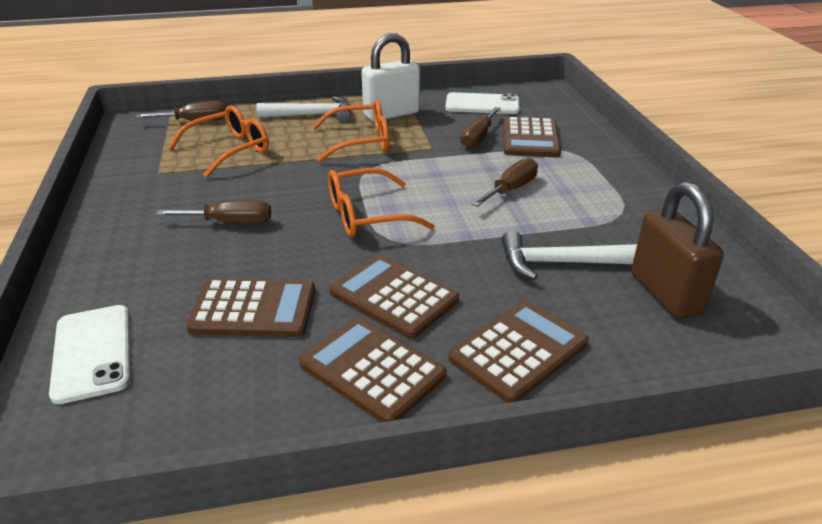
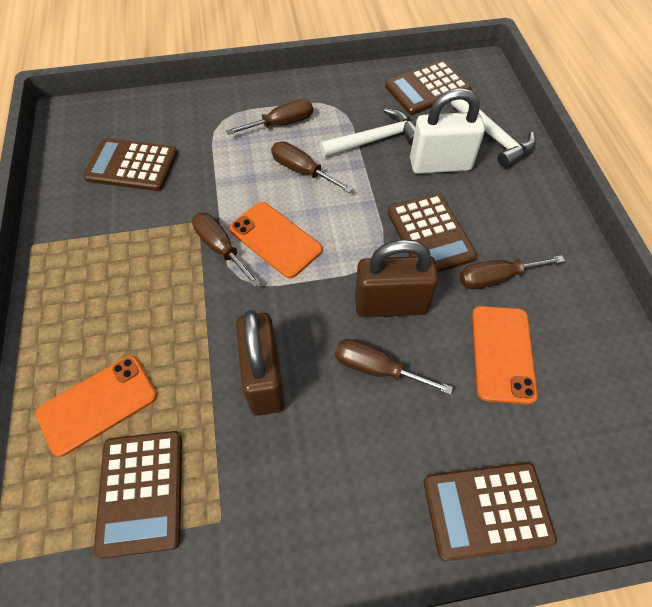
brown padlock: 1 -> 2
brown screwdriver: 4 -> 5
orange glasses: 3 -> 0
orange phone: 0 -> 3
white phone: 2 -> 0

